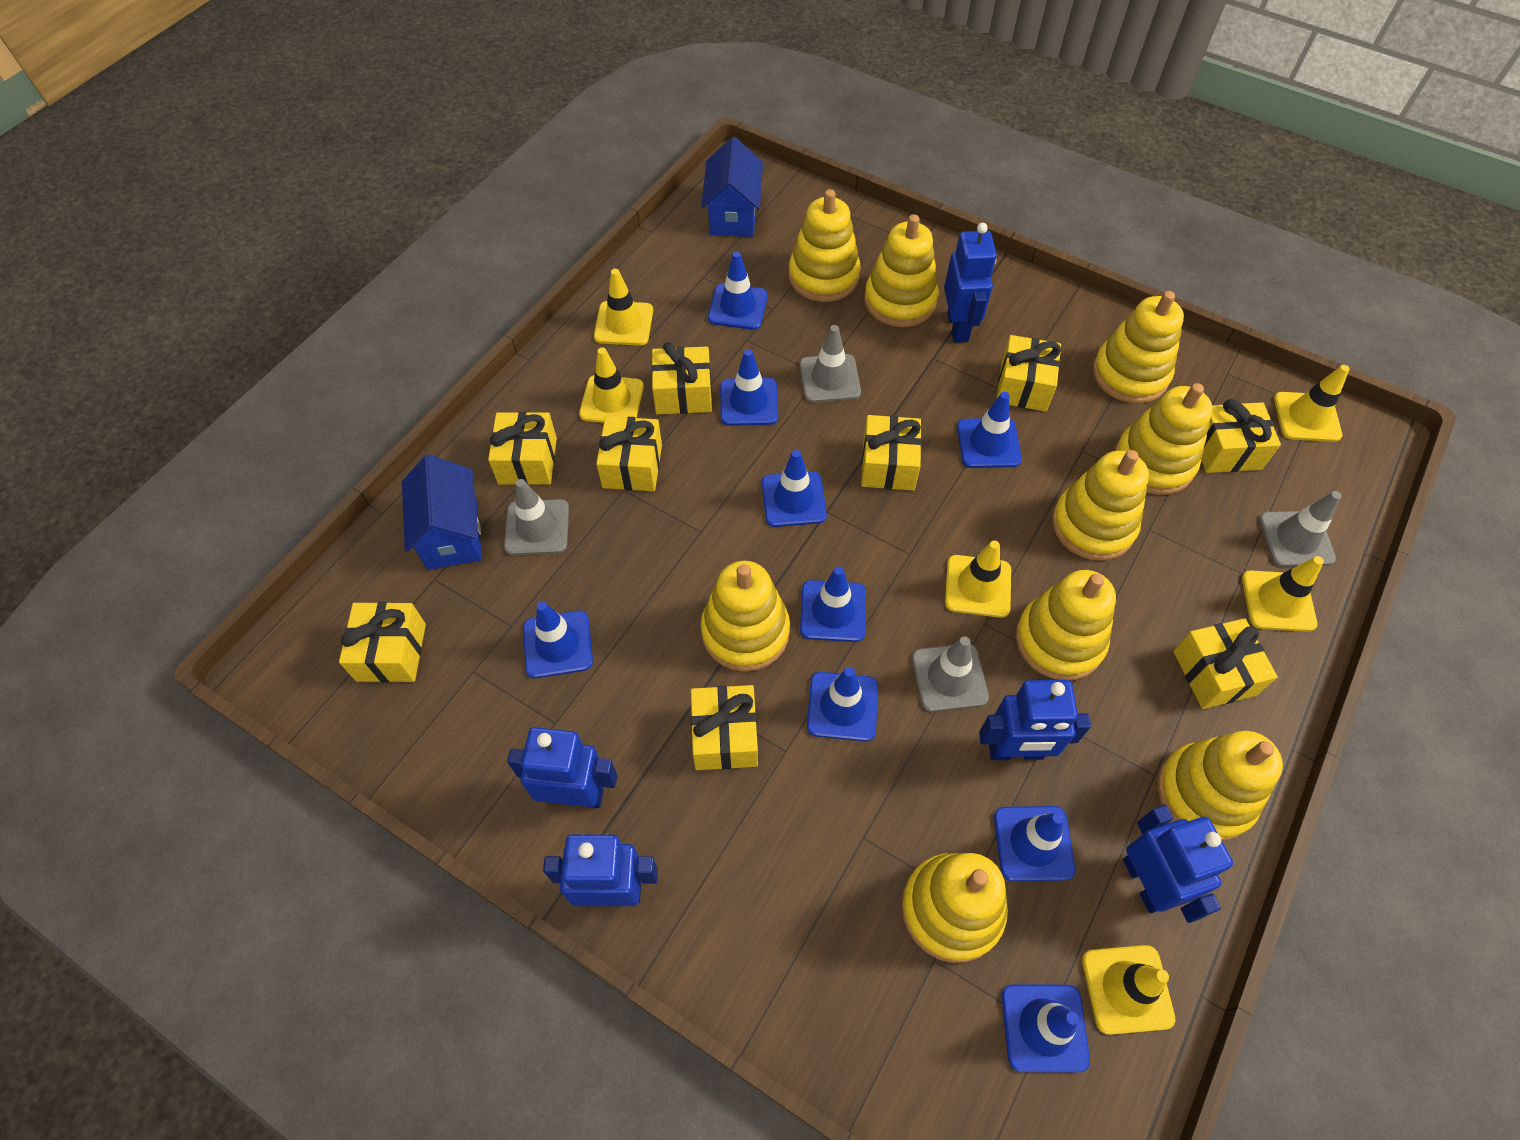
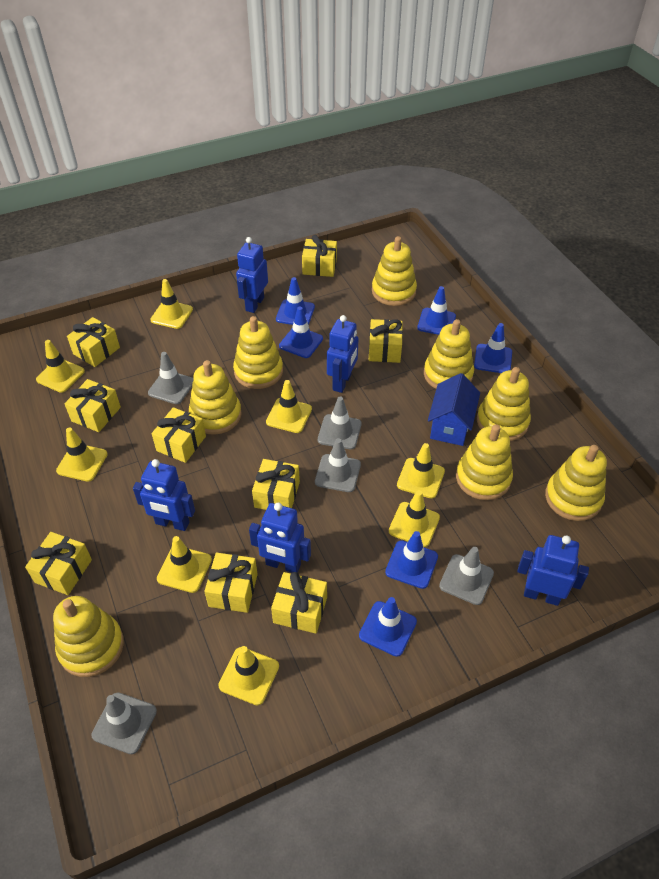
blue house: 2 -> 1
blue traffic cone: 9 -> 6
grey traffic cone: 4 -> 5
yellow stacking toy: 9 -> 8
yellow traffic cone: 6 -> 8

